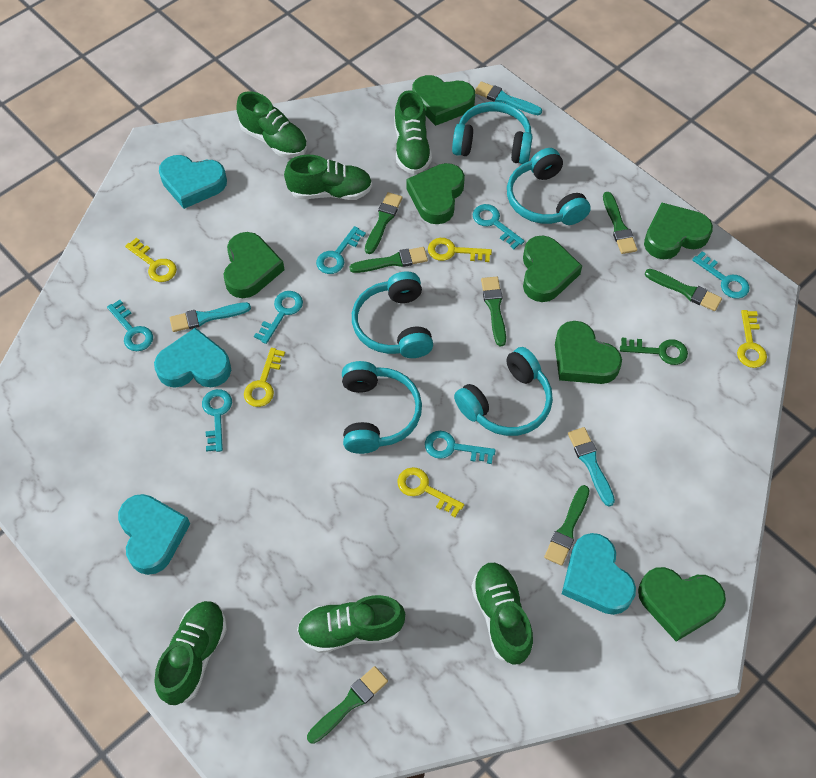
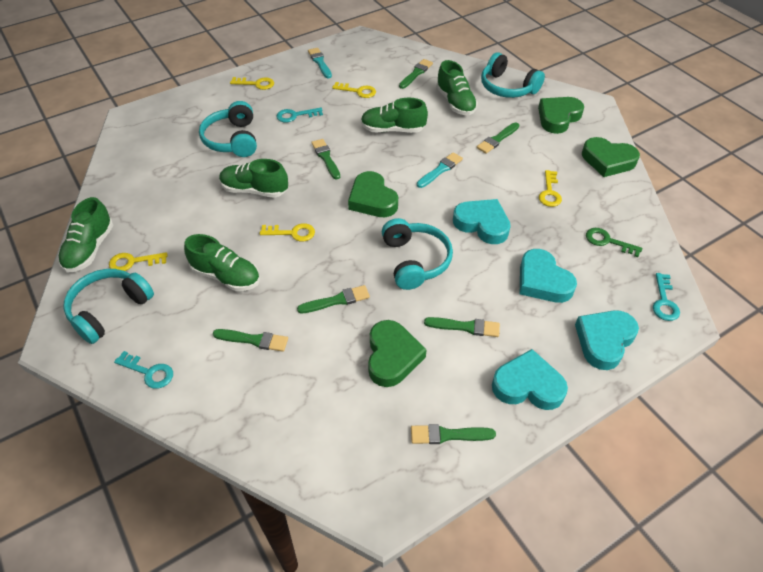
green heart: 7 -> 4
green shoe: 6 -> 5
turquoise brush: 3 -> 2
turquoise headphones: 5 -> 4
turquoise key: 7 -> 3

